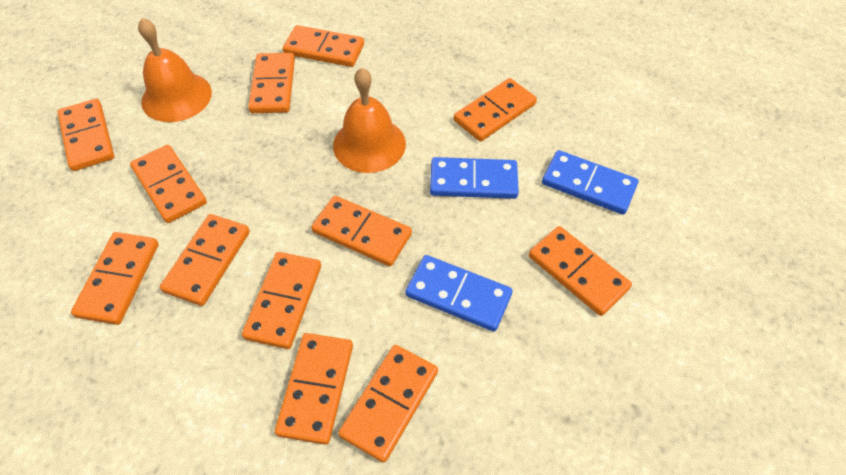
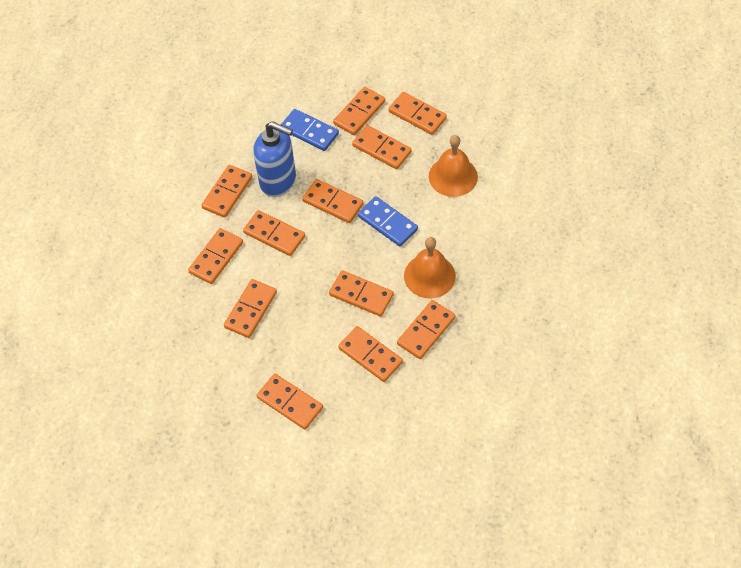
blue domino: 3 -> 2
blue soap dispenser: 0 -> 1

